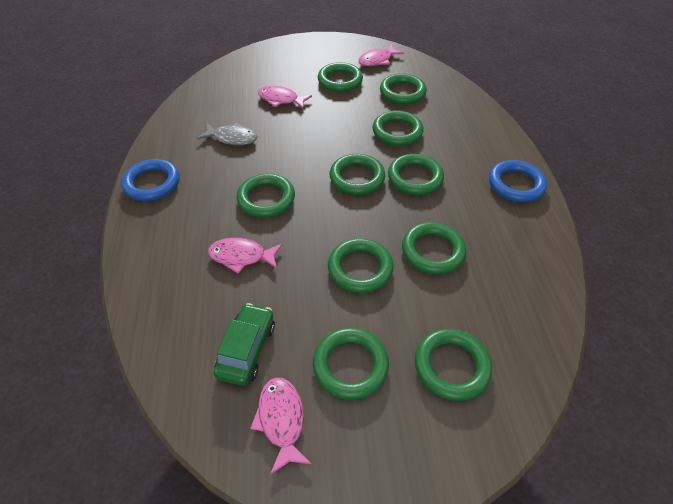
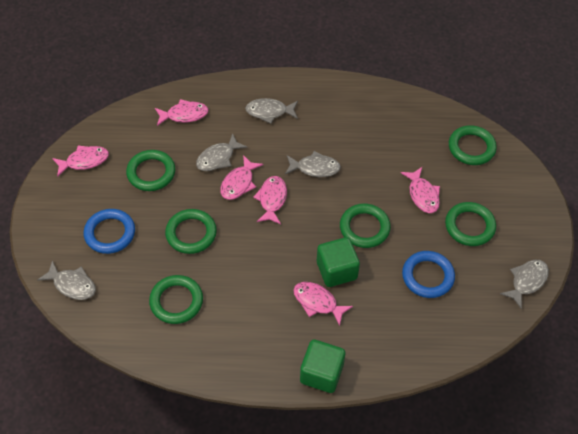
green car: 1 -> 0
green cube: 0 -> 2
green ring: 10 -> 6
grey fish: 1 -> 5
pink fish: 4 -> 6

